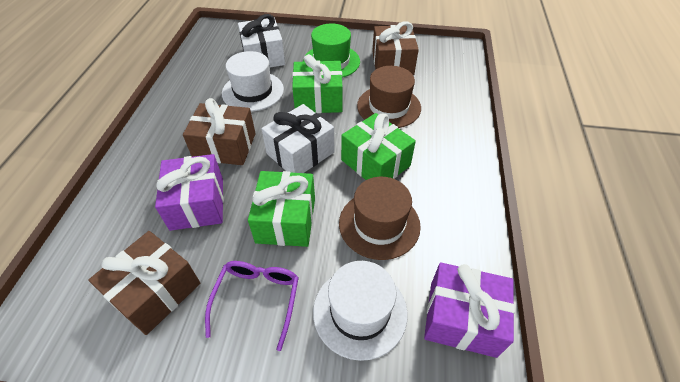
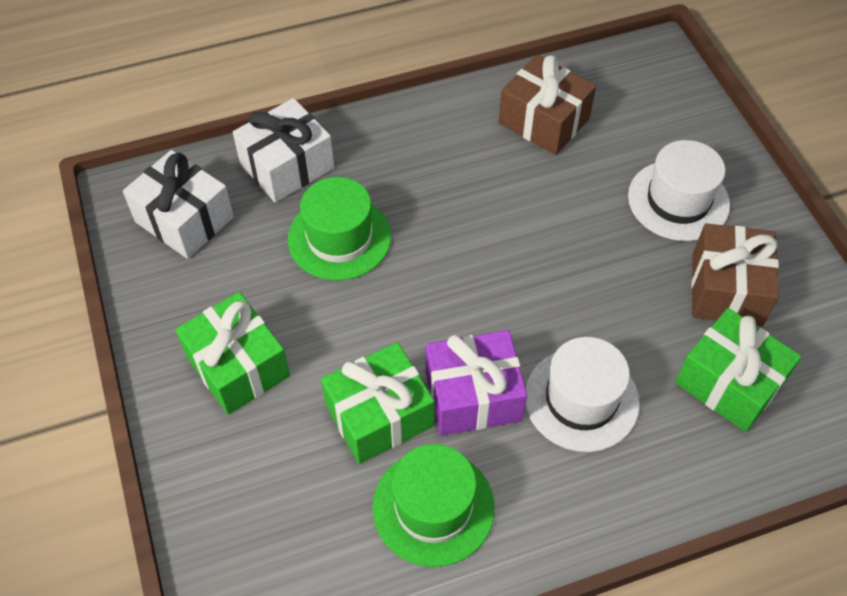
brown gift: 3 -> 2
brown hat: 2 -> 0
green hat: 1 -> 2
purple gift: 2 -> 1
purple glasses: 1 -> 0

